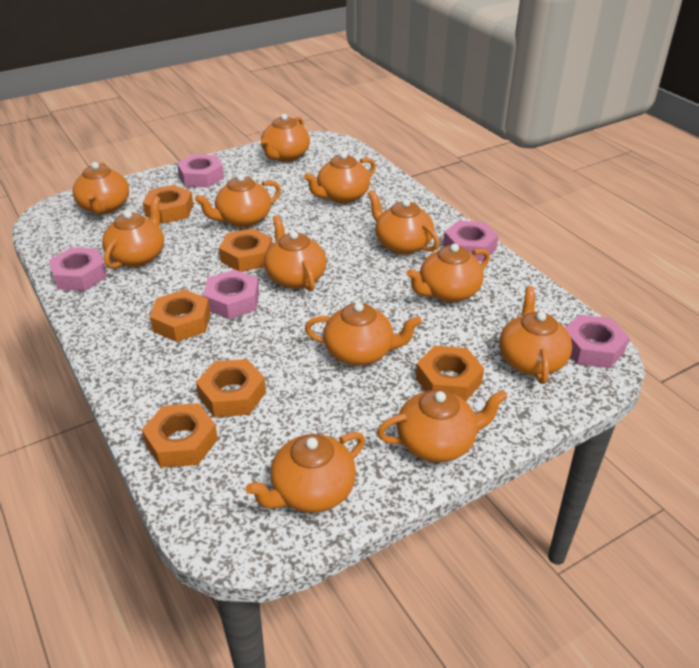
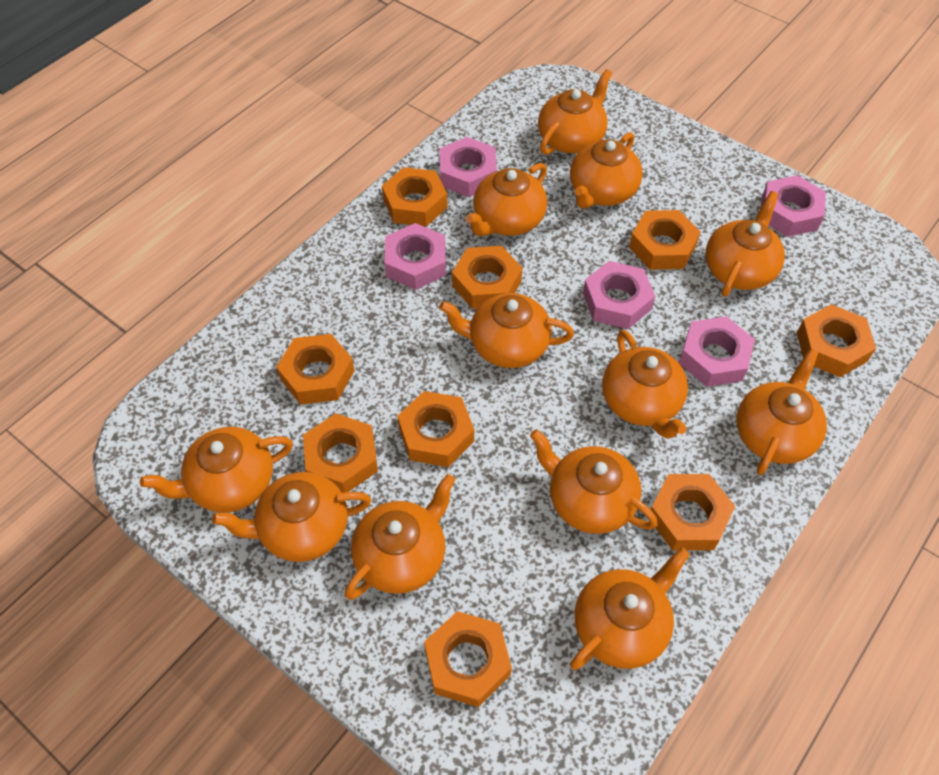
orange nut: 6 -> 9

